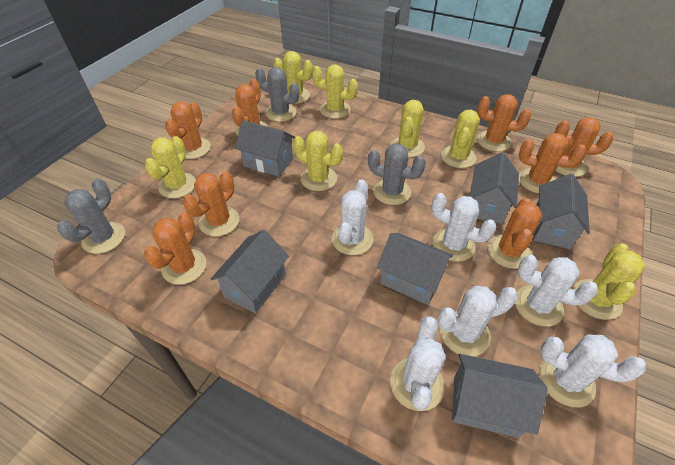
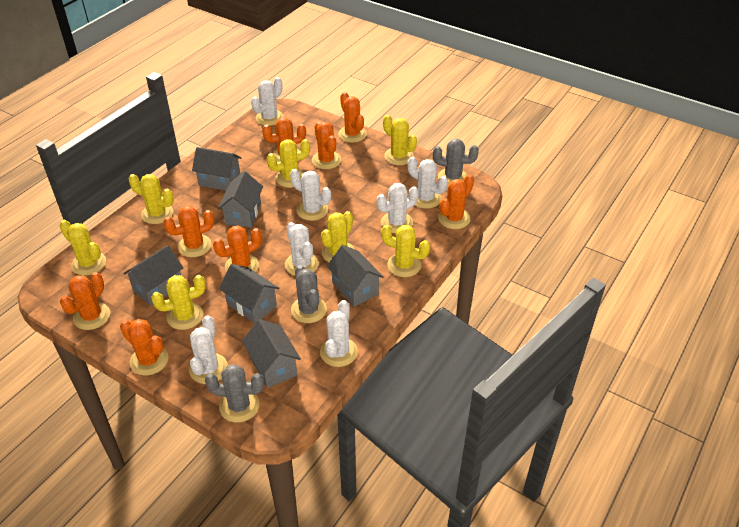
white cactus: 6 -> 7

